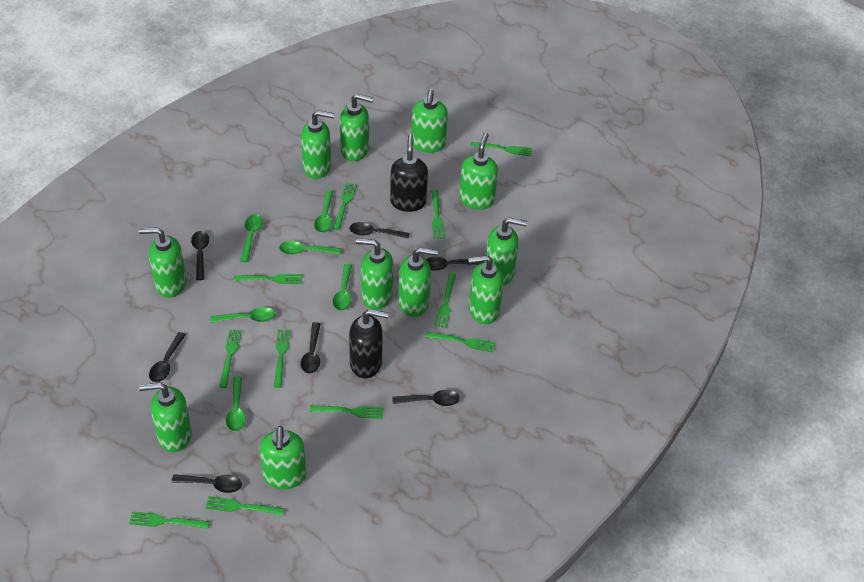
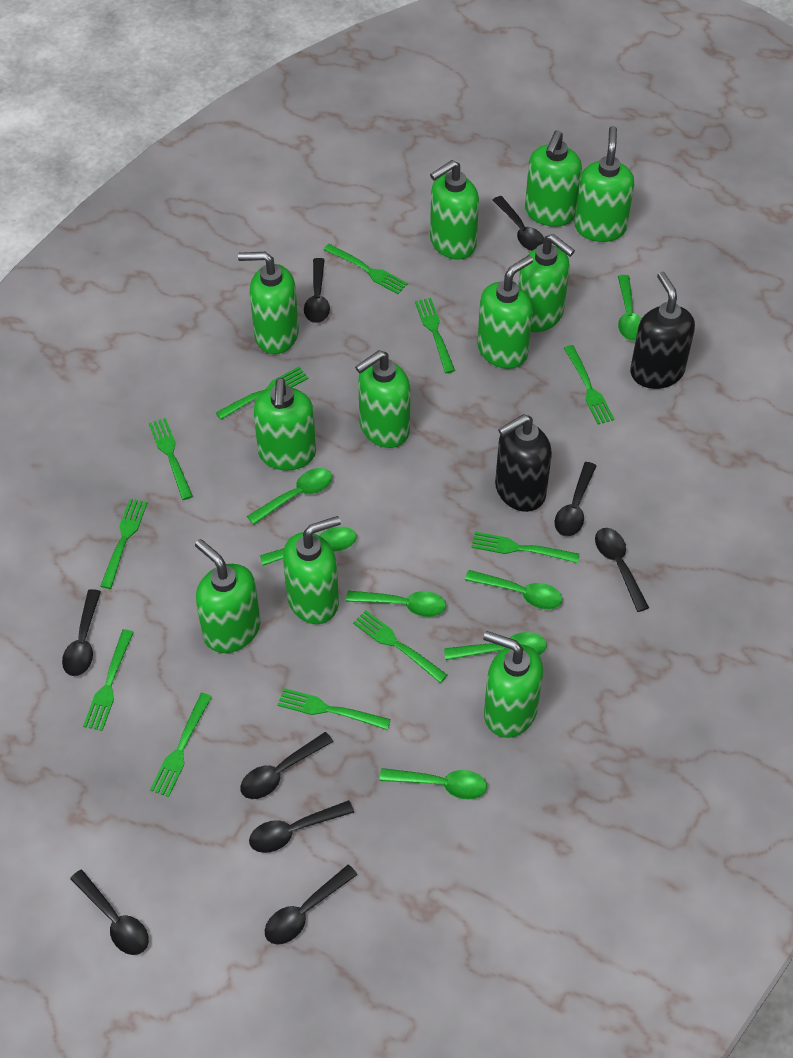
black spoon: 7 -> 9
green spoon: 6 -> 7

